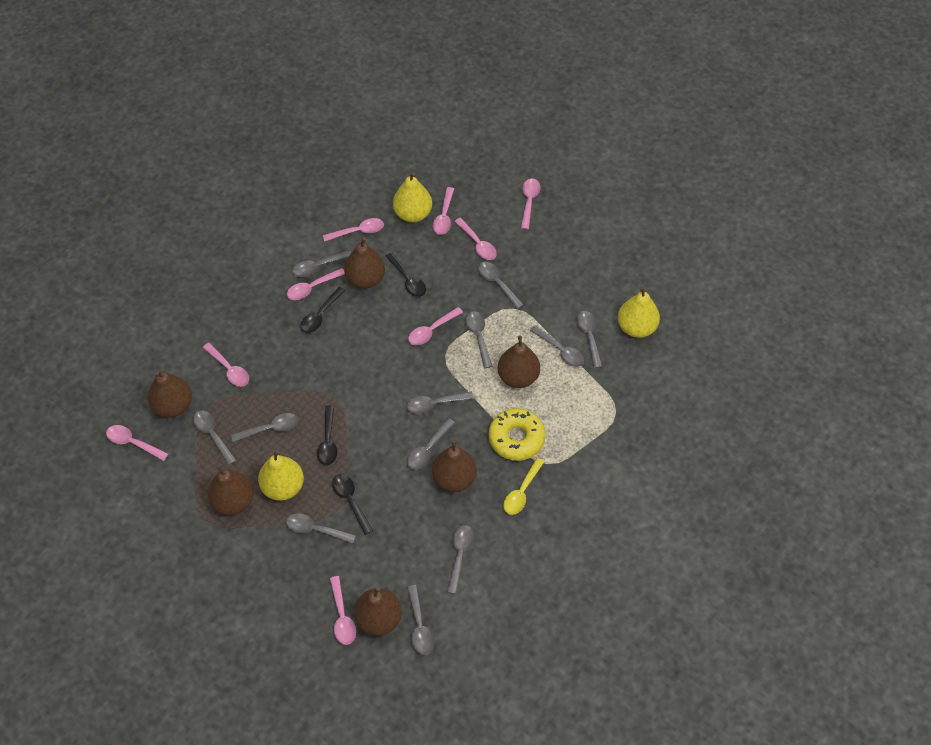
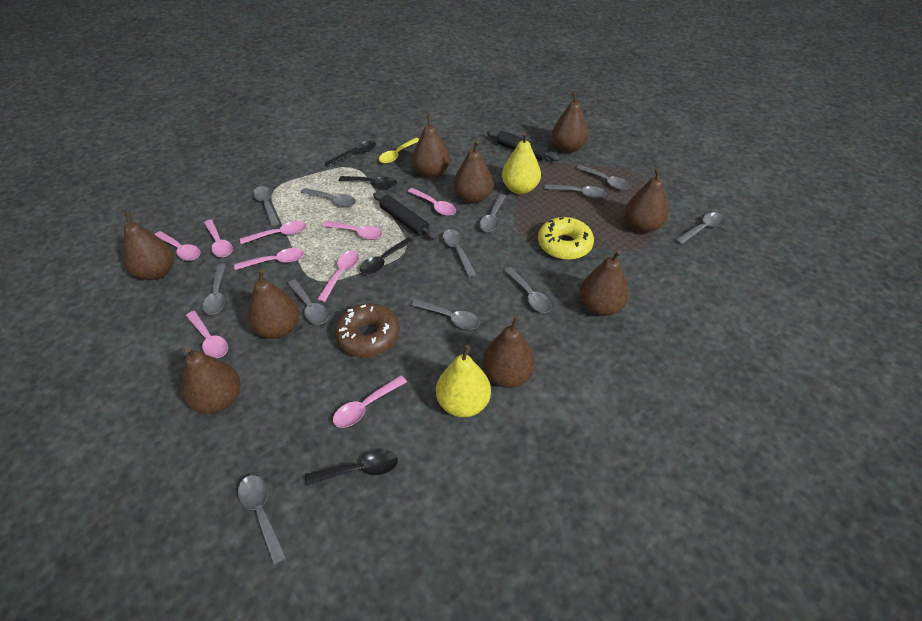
black rolling pin: 0 -> 2
brown donut: 0 -> 1
brown pear: 6 -> 9
yellow pear: 3 -> 2

